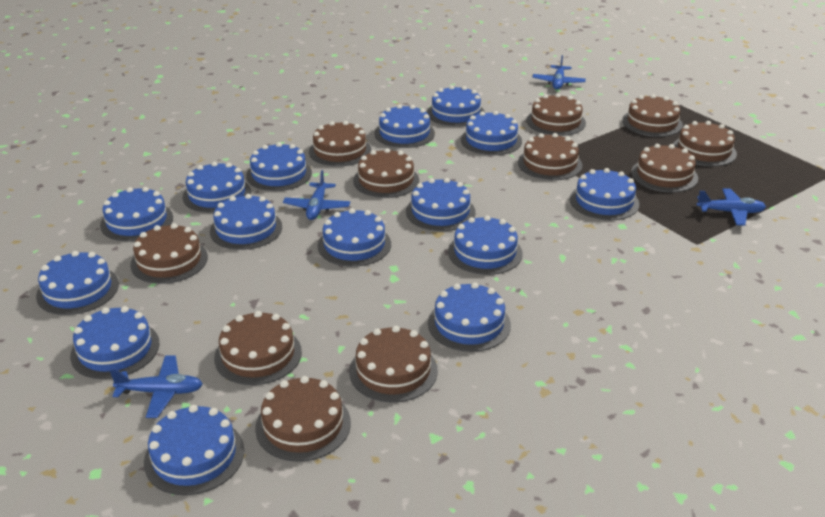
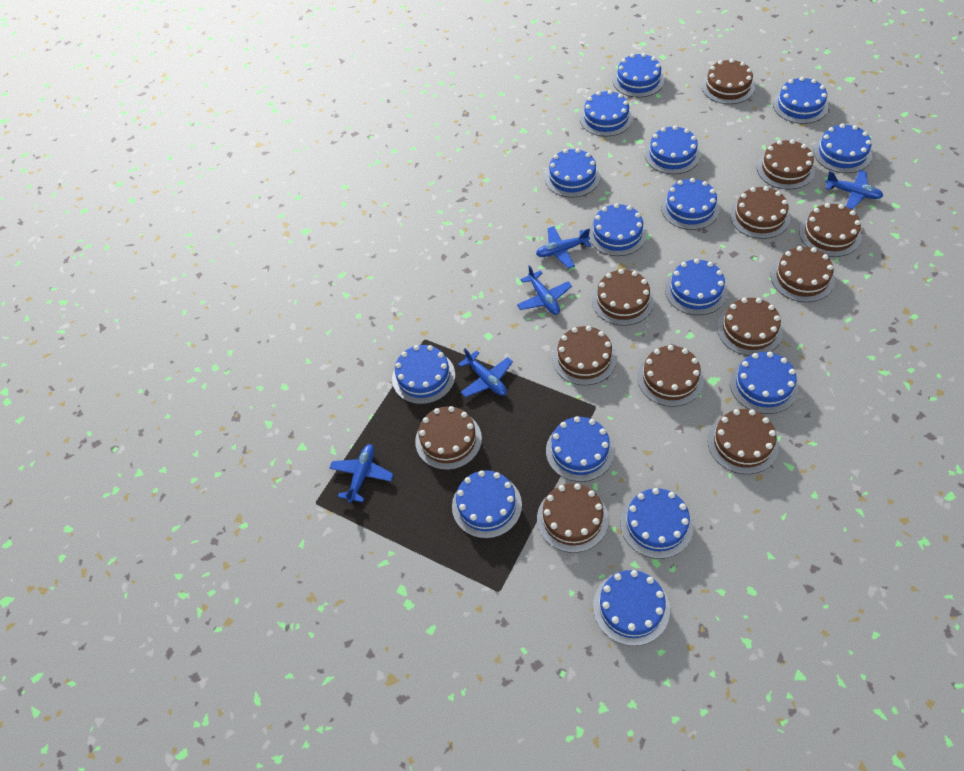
blue plane: 4 -> 5
brown cake: 11 -> 12

